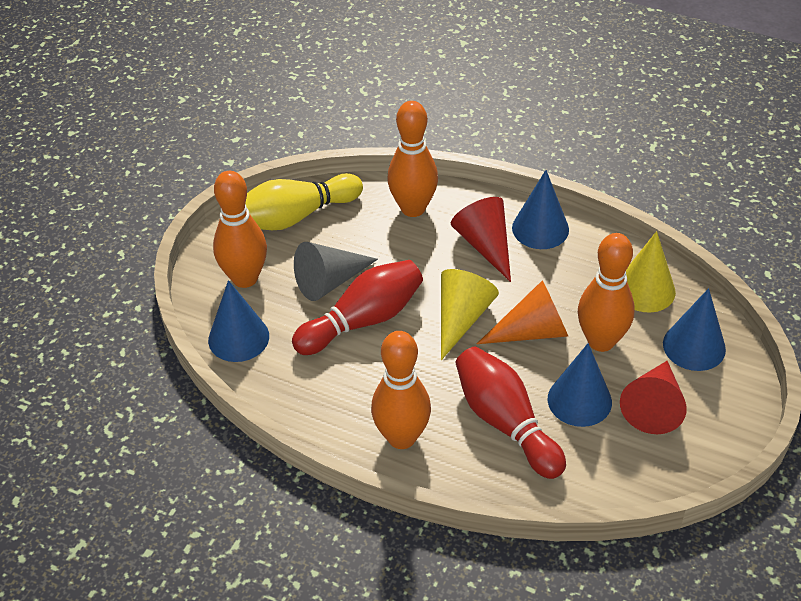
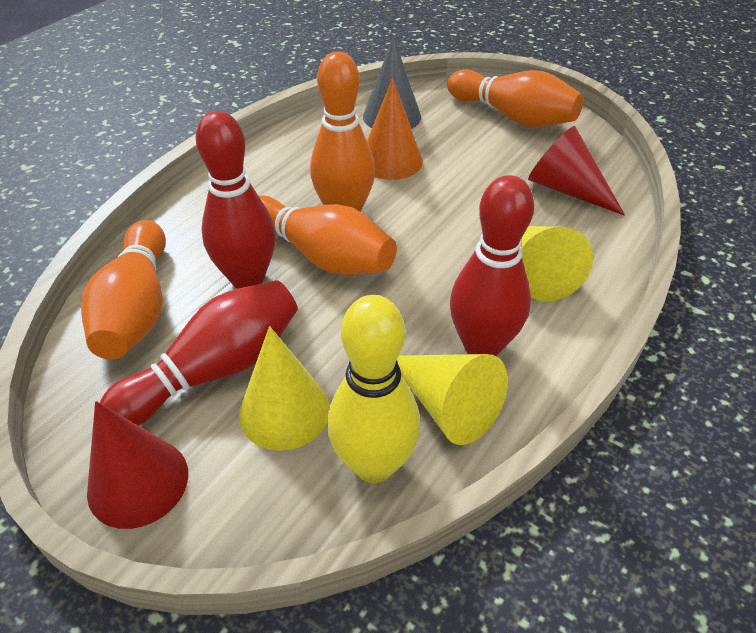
blue cone: 4 -> 0
red bowling pin: 2 -> 3
yellow cone: 2 -> 3

